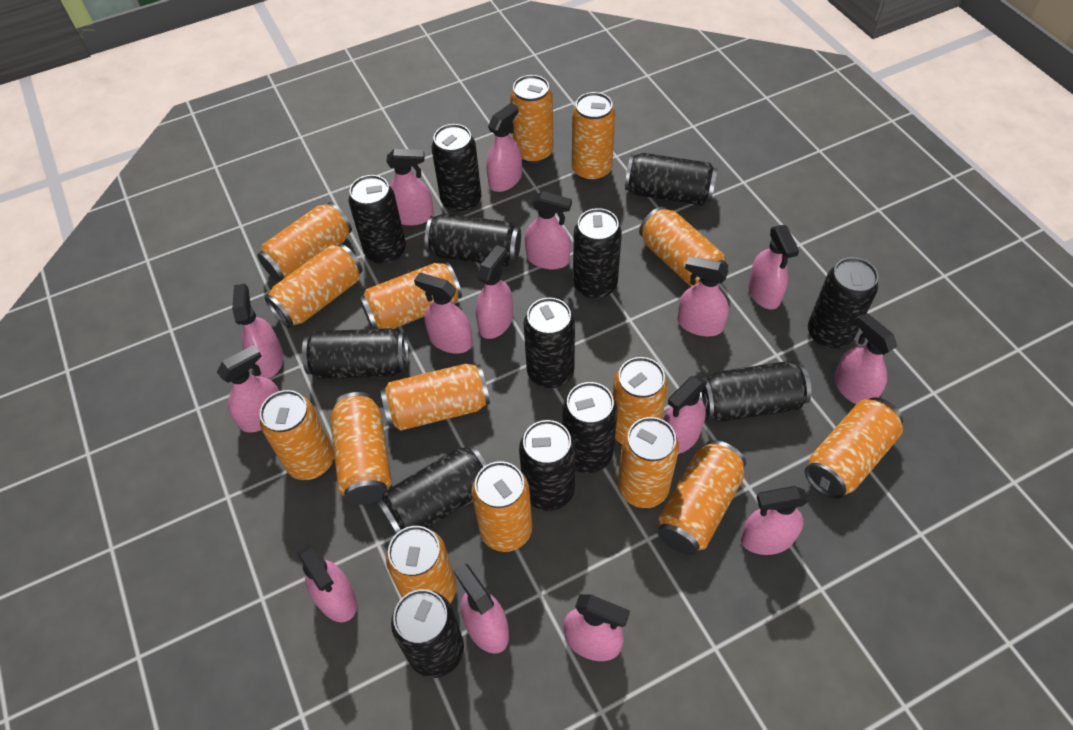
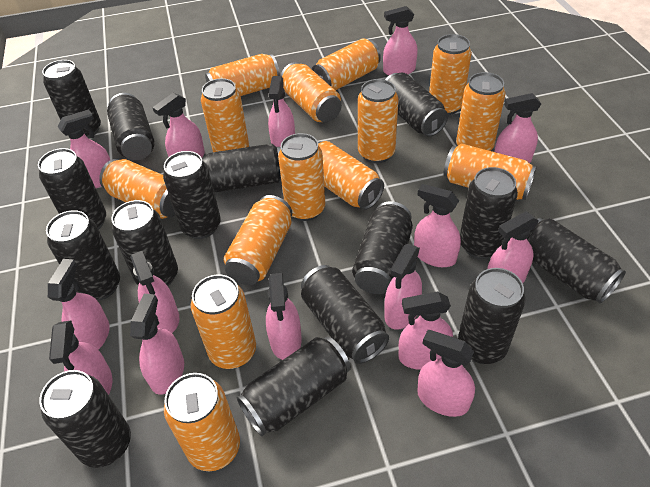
black can: 13 -> 15
orange can: 15 -> 14

